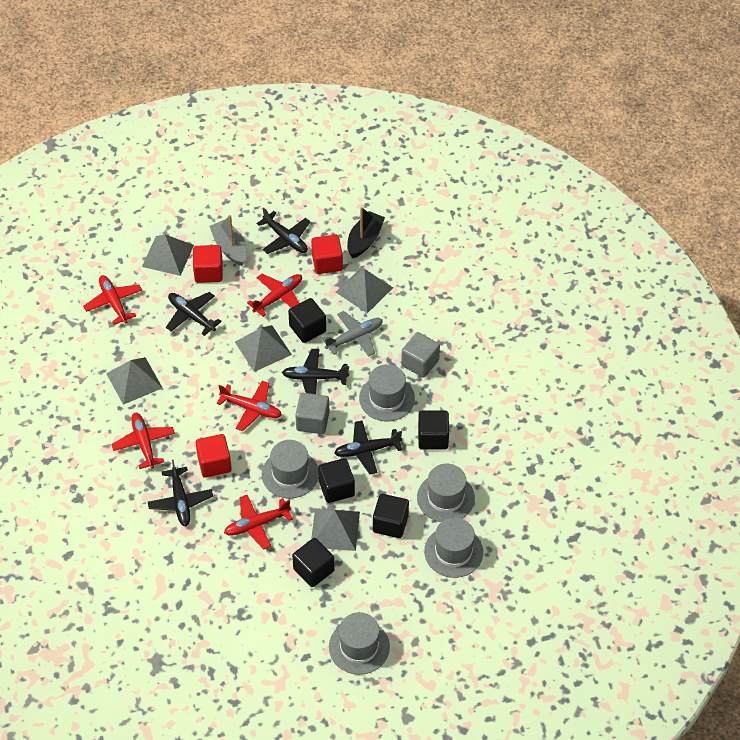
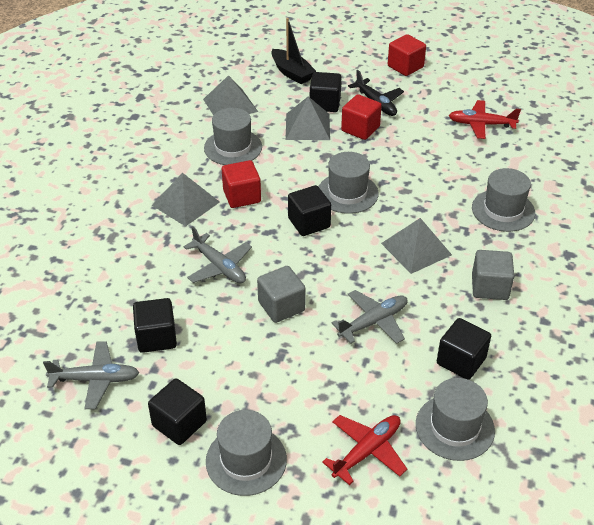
black plane: 5 -> 1
grey boat: 1 -> 0
grey plane: 1 -> 3
grey pyramid: 5 -> 4
red plane: 5 -> 2

